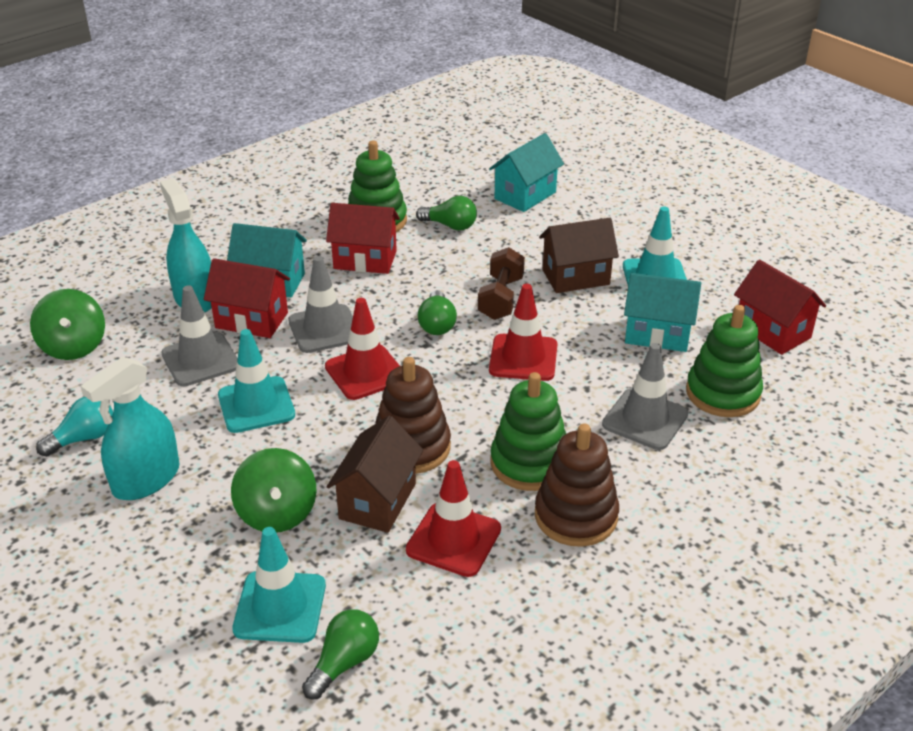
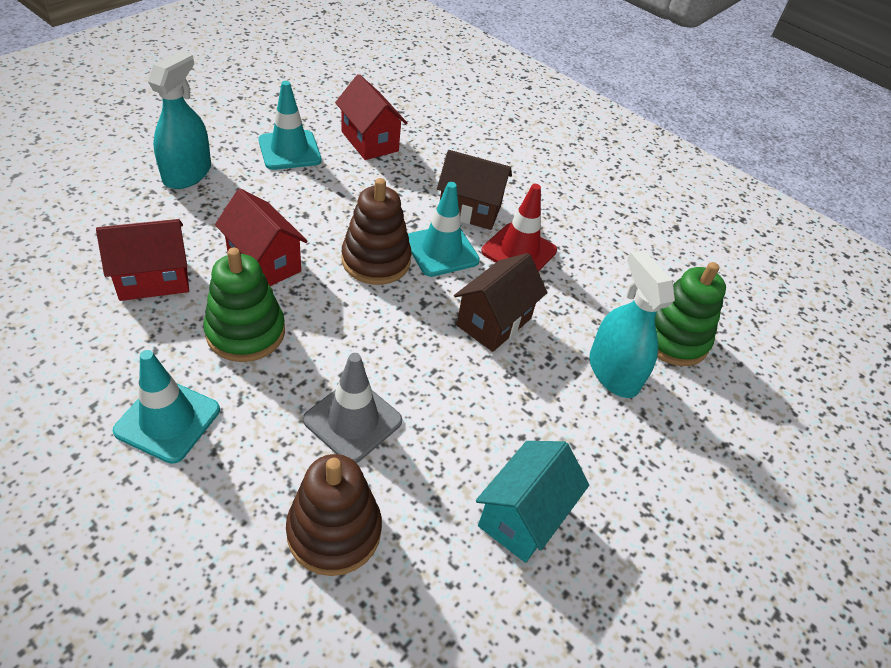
brown dumbbell: 1 -> 0
green light bulb: 3 -> 0
green spinning top: 2 -> 0
green stacking toy: 3 -> 2
grey traffic cone: 3 -> 1
red traffic cone: 3 -> 1
turquoise house: 3 -> 1
turquoise light bulb: 1 -> 0

